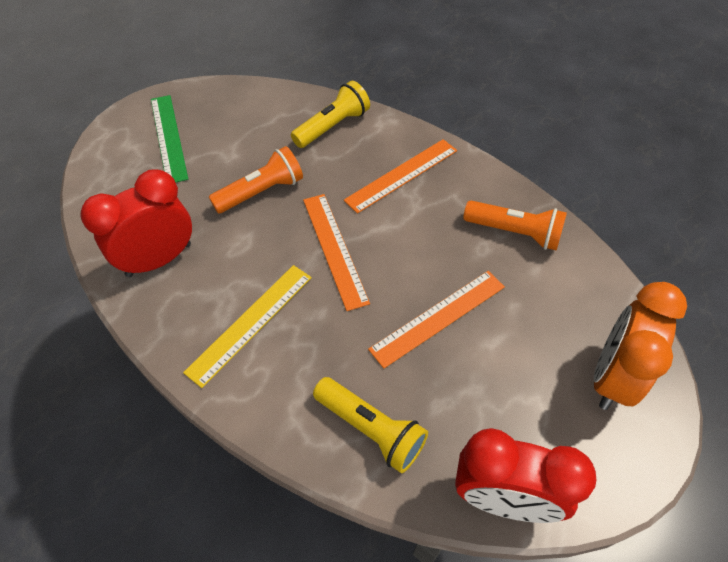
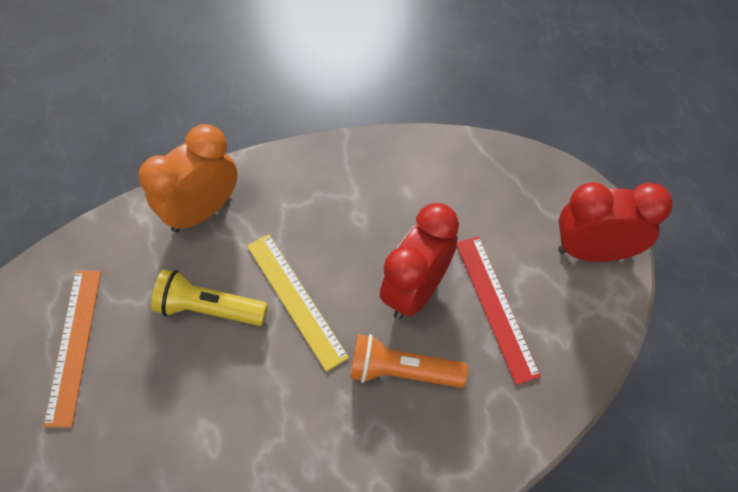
green ruler: 1 -> 0
orange flashlight: 2 -> 1
orange ruler: 3 -> 1
red ruler: 0 -> 1
yellow flashlight: 2 -> 1

